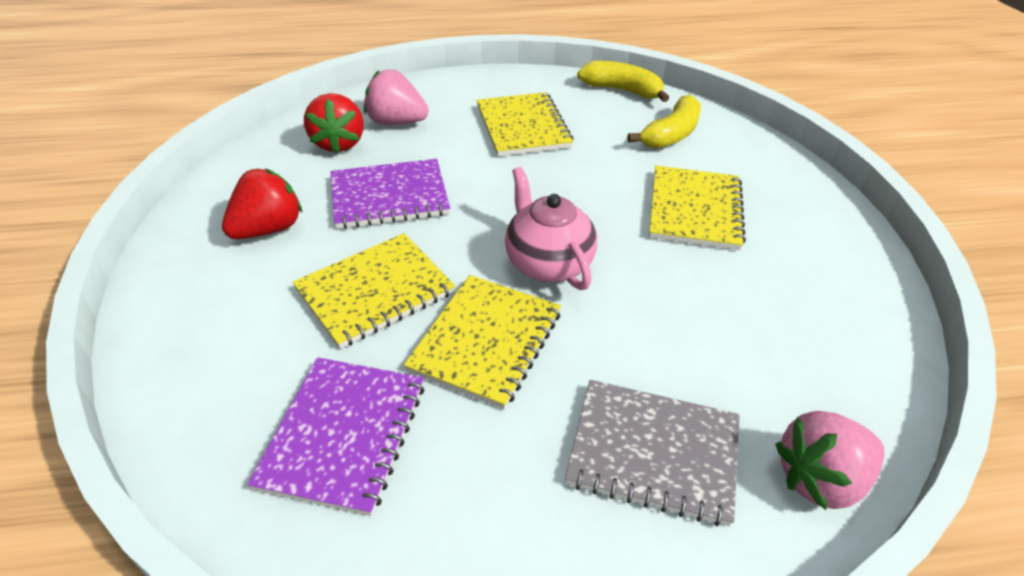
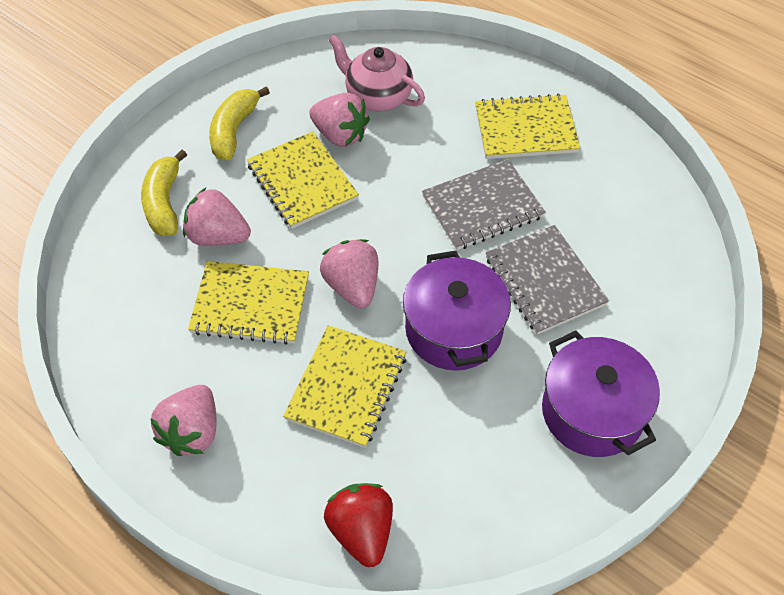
grey notebook: 1 -> 2
pink strawberry: 2 -> 4
purple notebook: 2 -> 0
purple pot: 0 -> 2
red strawberry: 2 -> 1

